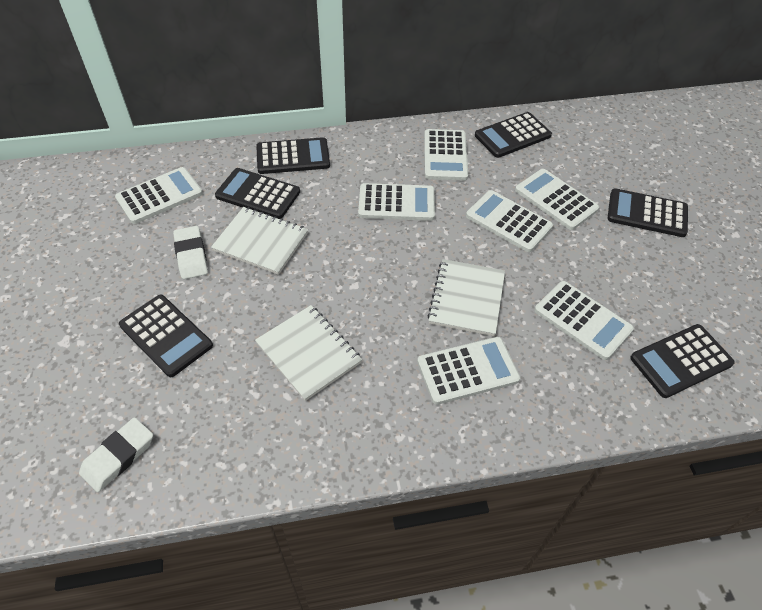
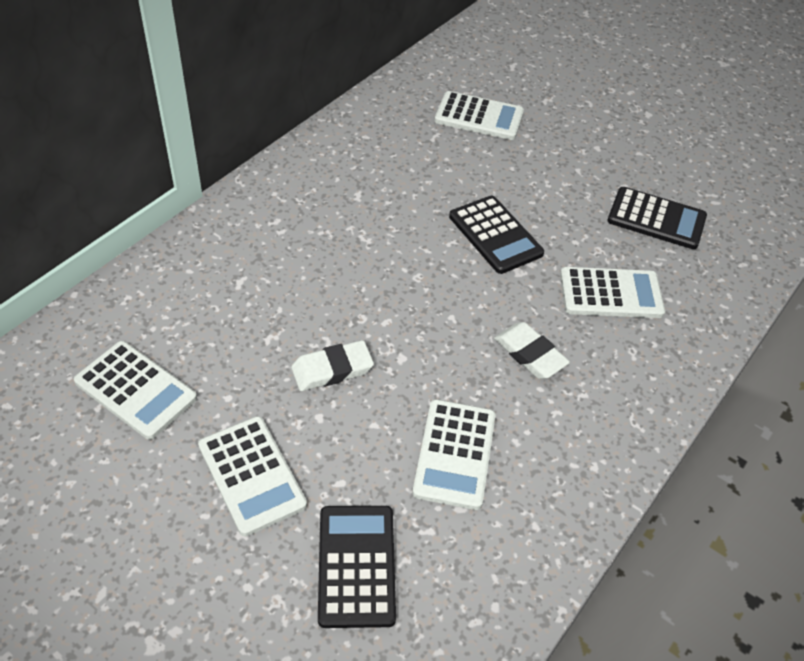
black calculator: 6 -> 3
white calculator: 7 -> 5
white notebook: 3 -> 0

